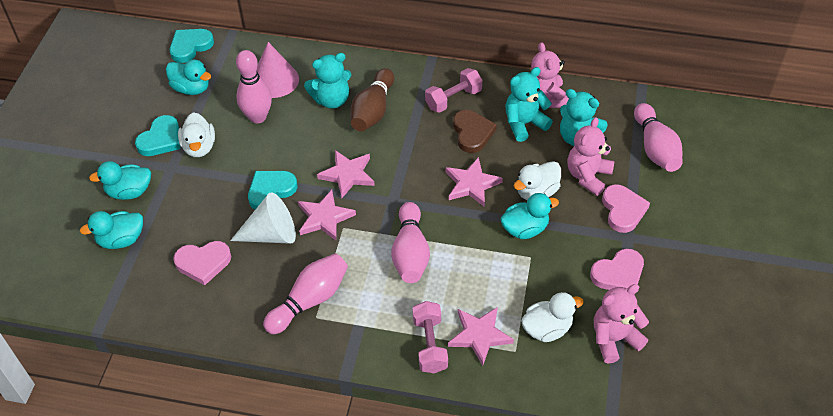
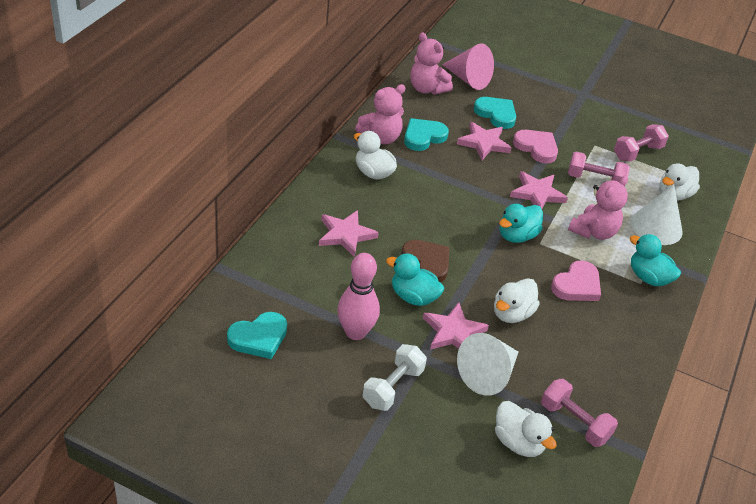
brown bowling pin: 1 -> 0
pink bowling pin: 4 -> 1
pink dumbbell: 2 -> 3
pink heart: 3 -> 2
turquoise duck: 4 -> 3
turquoise teddy bear: 3 -> 0
white cone: 1 -> 2
white duck: 3 -> 4
white dumbbell: 0 -> 1

